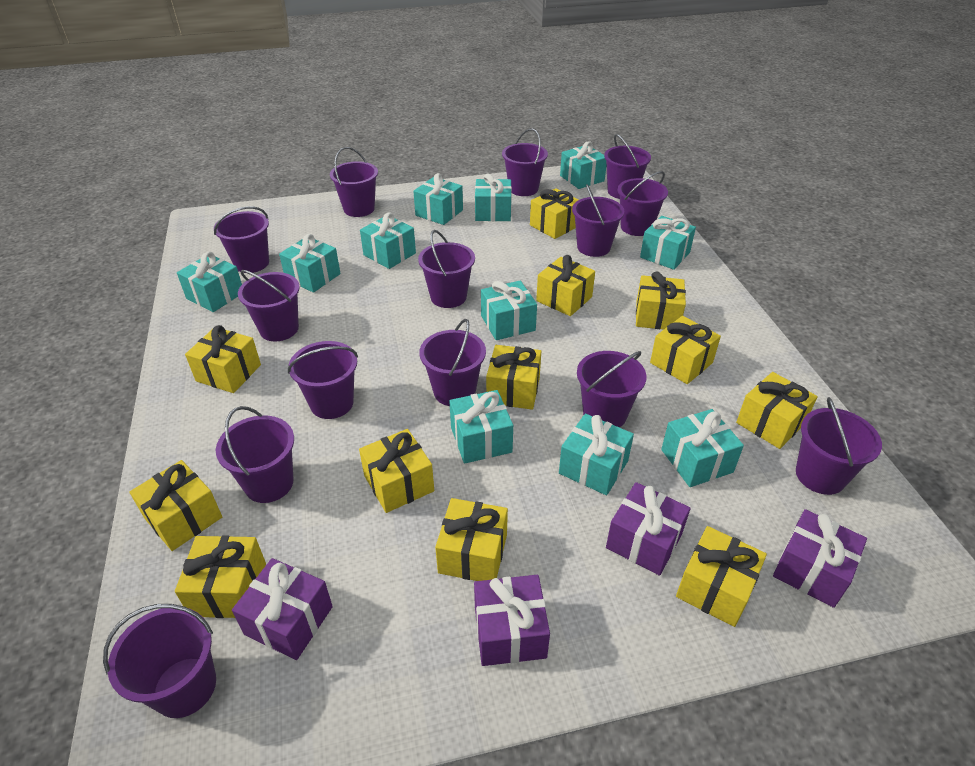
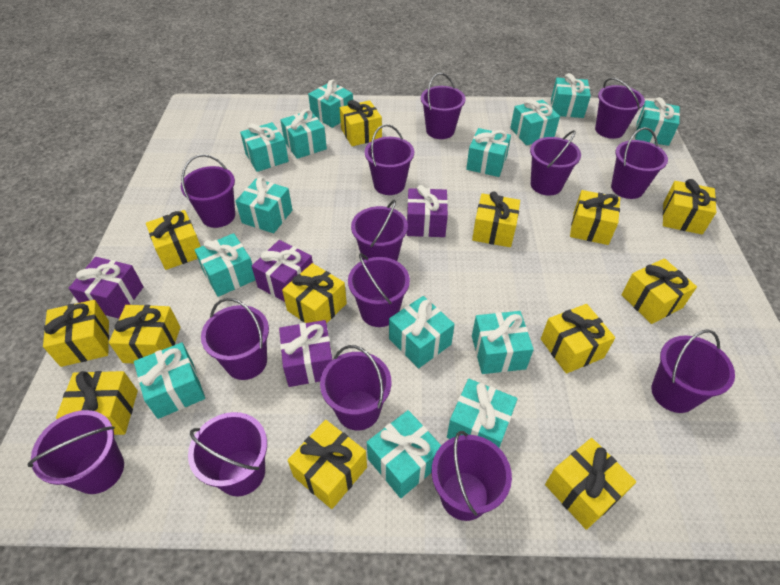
turquoise gift: 11 -> 14
yellow gift: 12 -> 13

